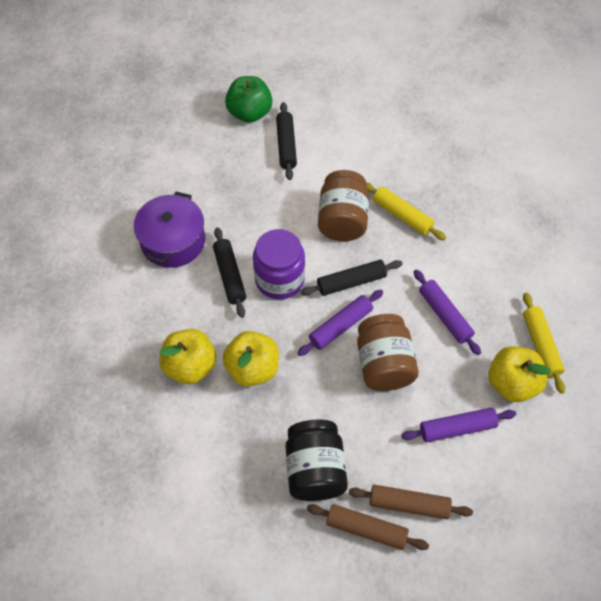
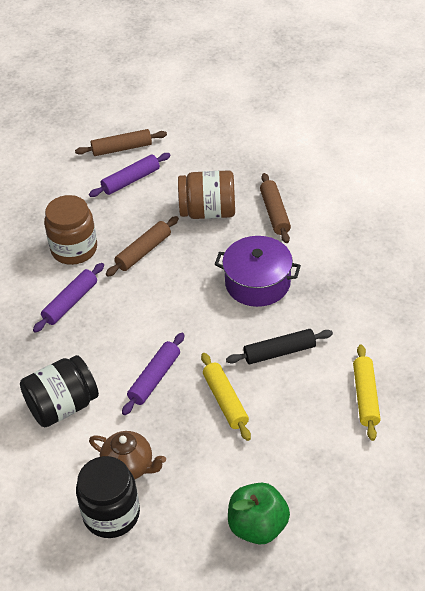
black jar: 1 -> 2
black rolling pin: 3 -> 1
brown rolling pin: 2 -> 3
brown teapot: 0 -> 1
purple jar: 1 -> 0
yellow apple: 3 -> 0

